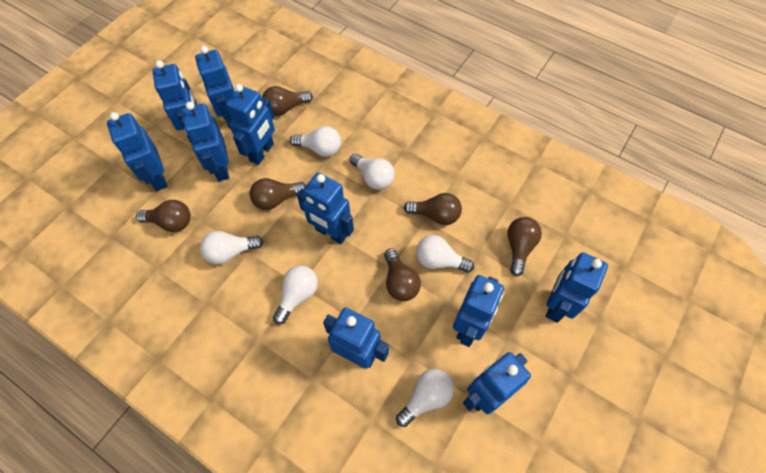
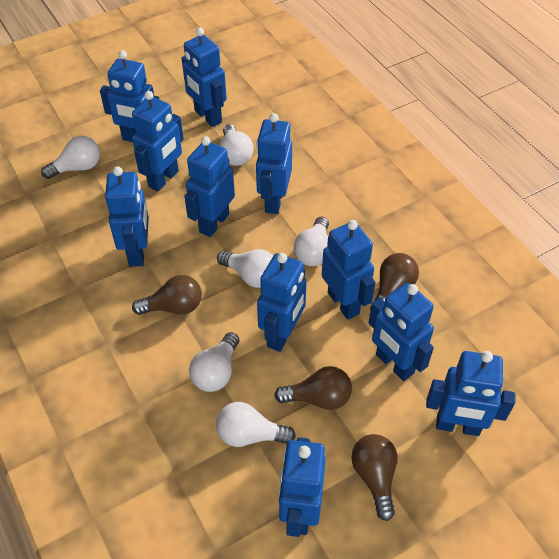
blue robot: 10 -> 11
brown light bulb: 6 -> 4

